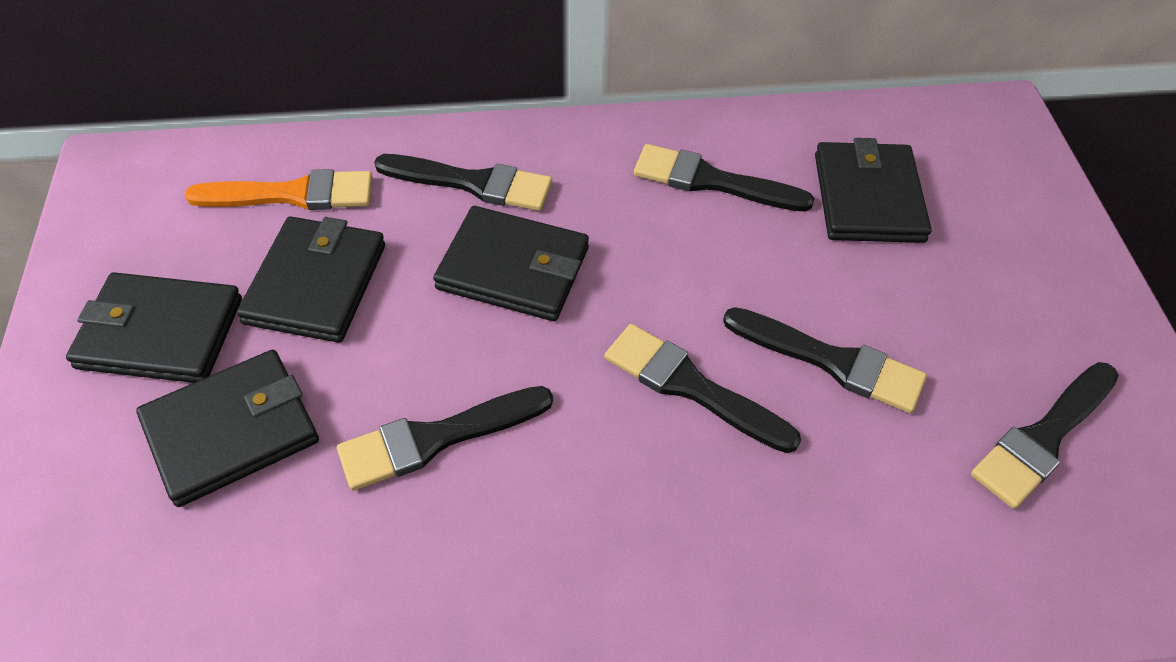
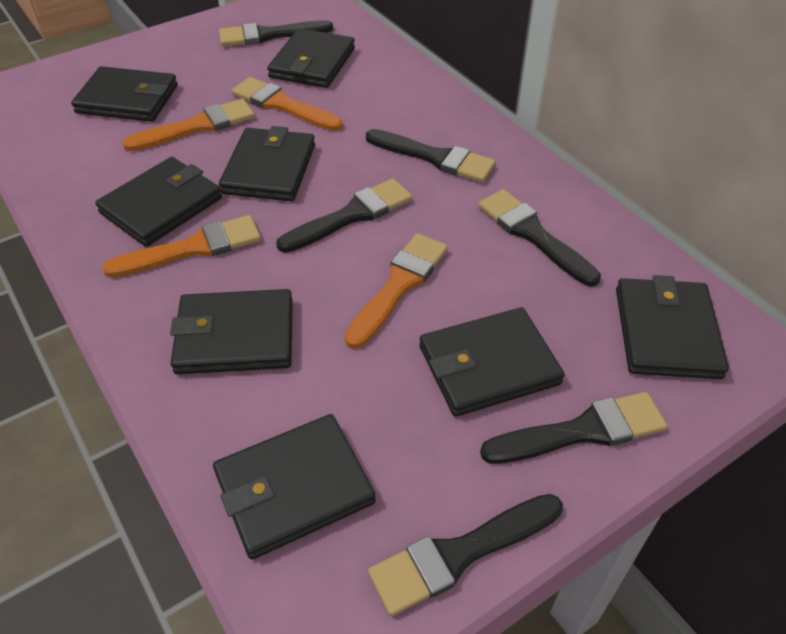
black wallet: 5 -> 8
orange brush: 1 -> 4

